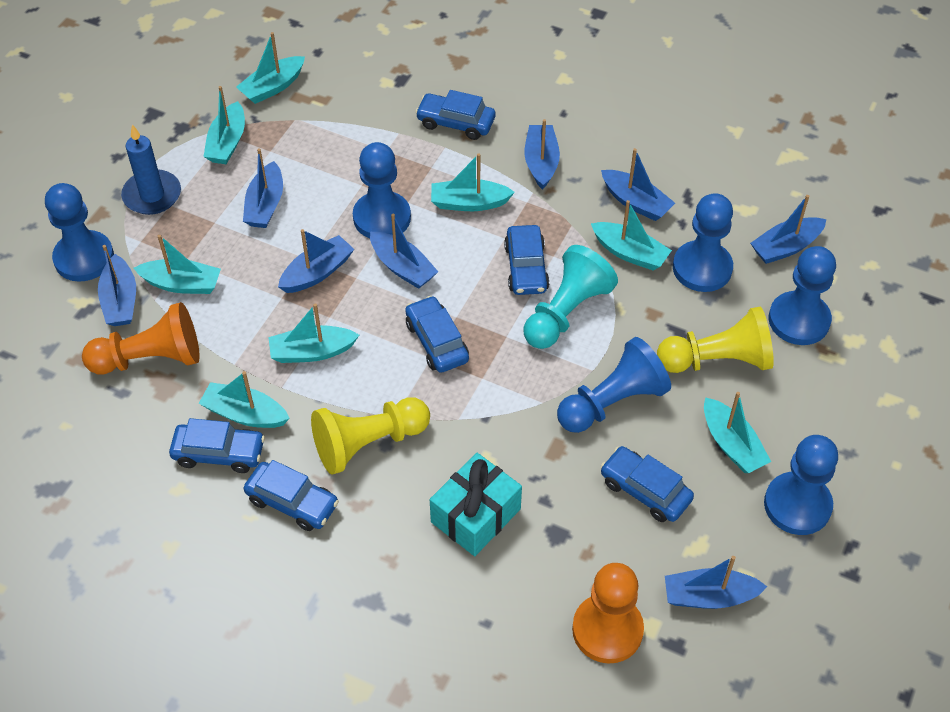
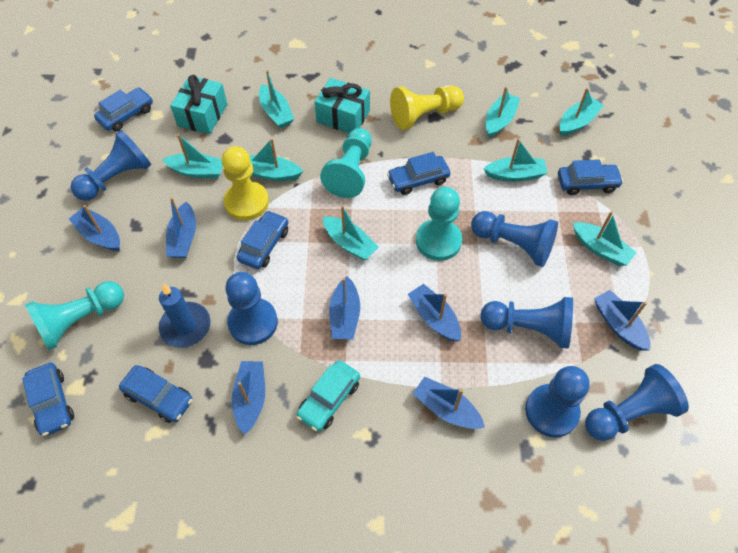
blue boat: 8 -> 7
orange pawn: 2 -> 0
turquoise car: 0 -> 1
turquoise gift: 1 -> 2
turquoise pawn: 1 -> 3

